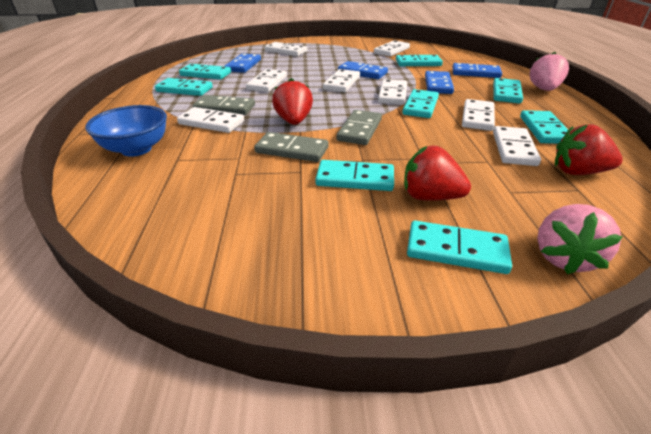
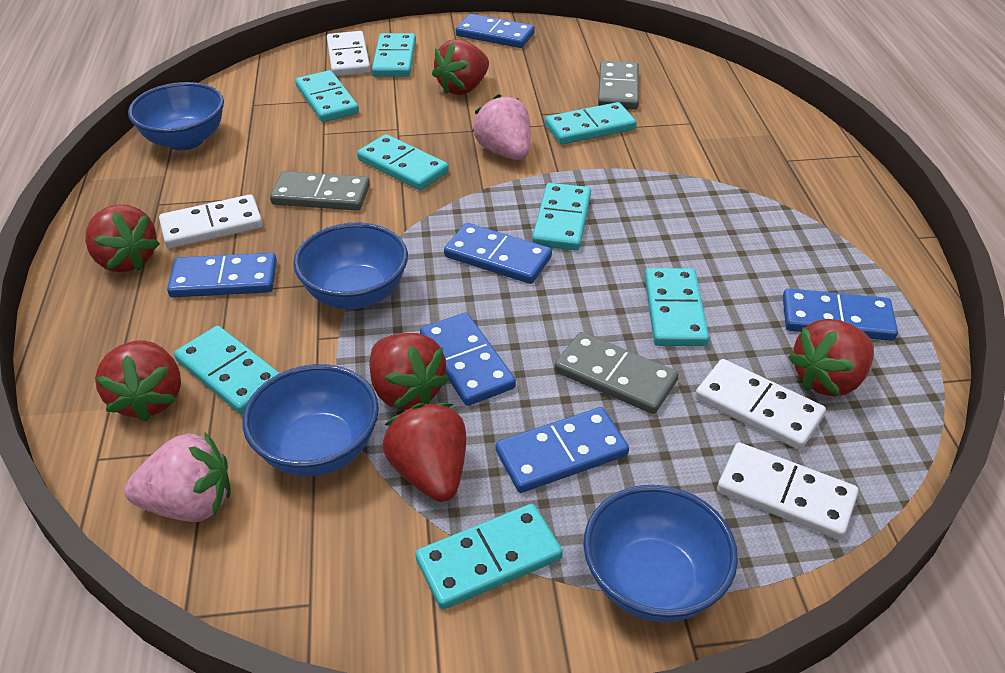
blue bowl: 1 -> 4
blue domino: 4 -> 6
red strawberry: 3 -> 6
white domino: 8 -> 4

